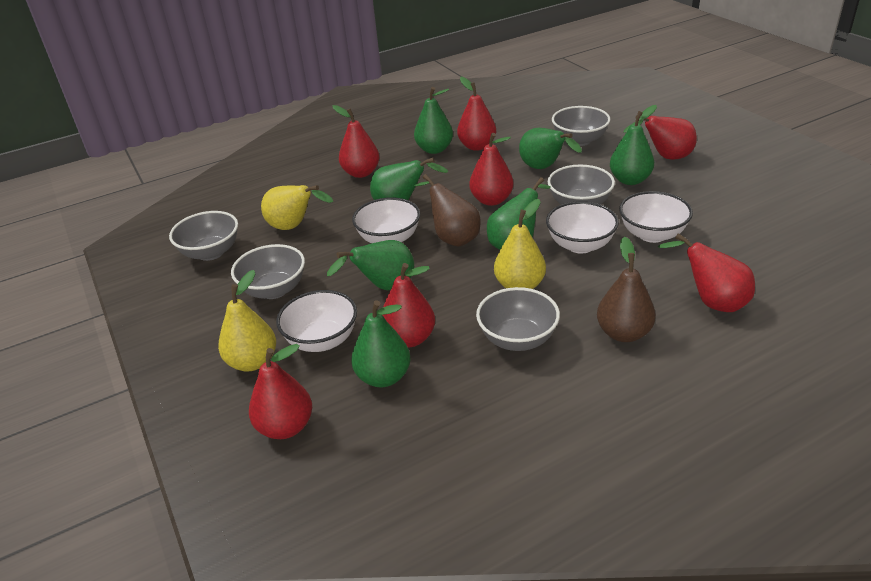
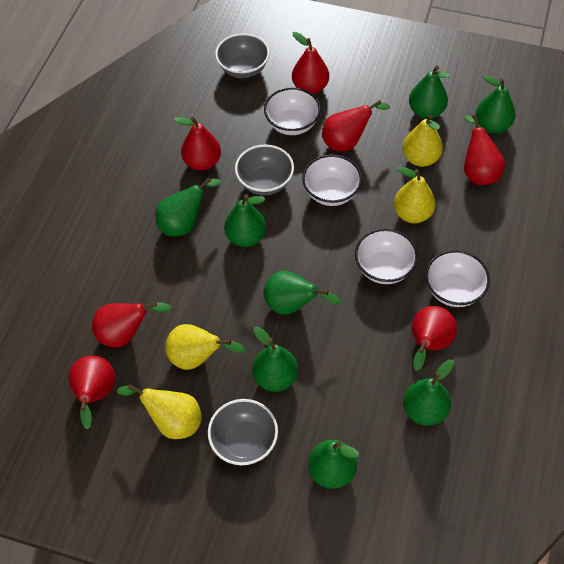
brown pear: 2 -> 0
green pear: 7 -> 8
grey bowl: 5 -> 3
yellow pear: 3 -> 4

